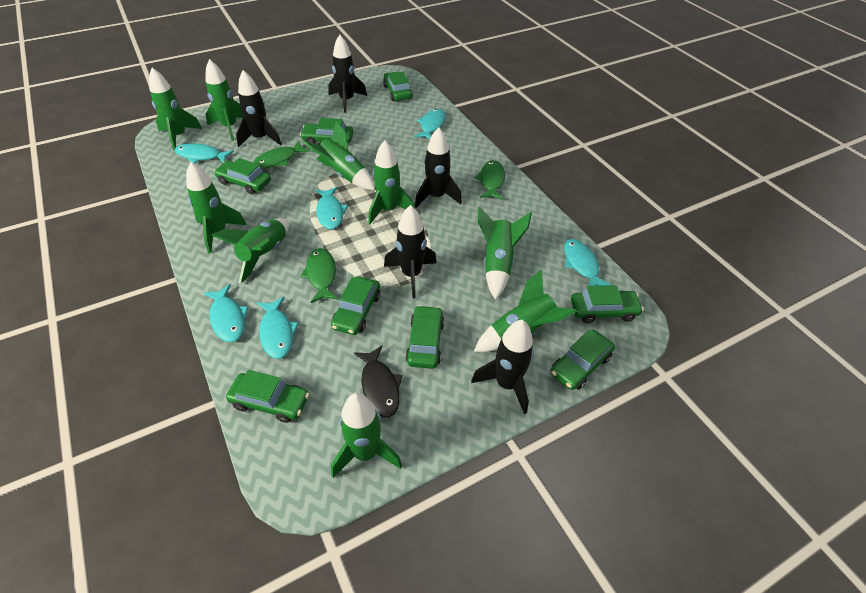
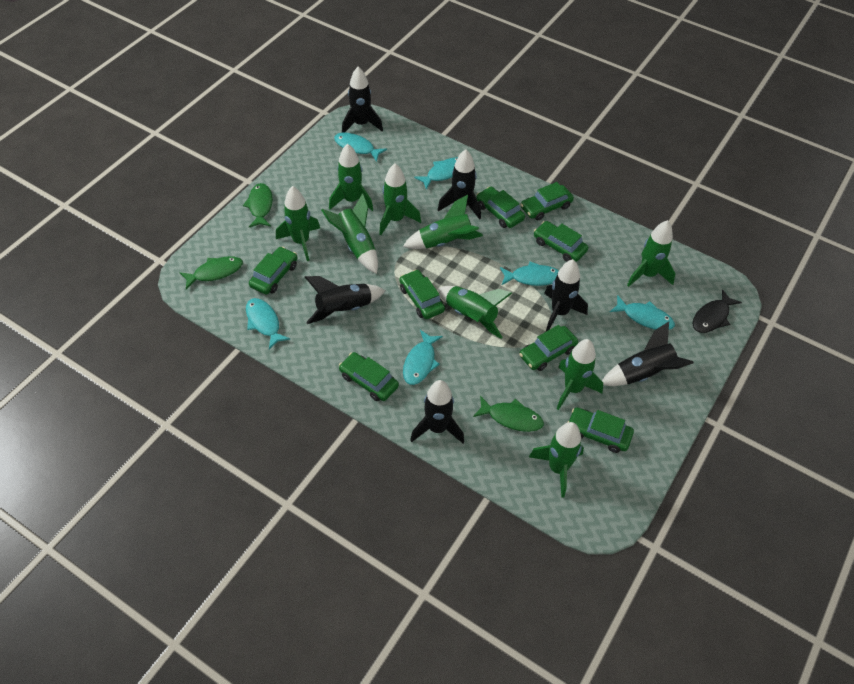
black rocket: 5 -> 6

